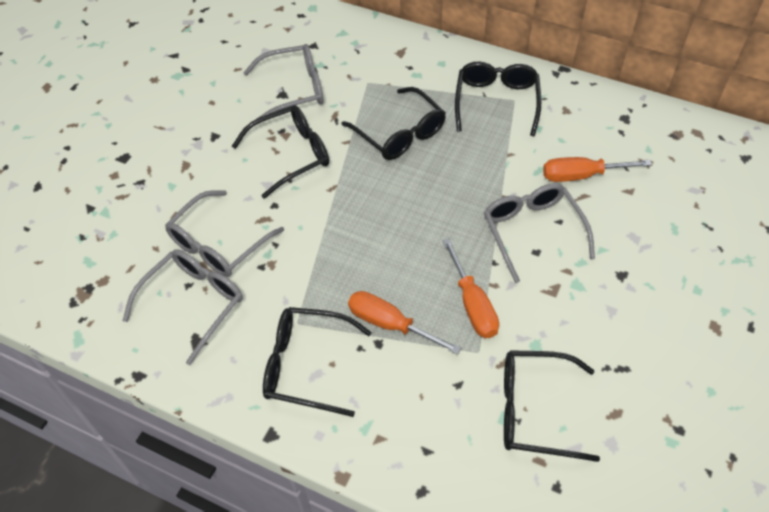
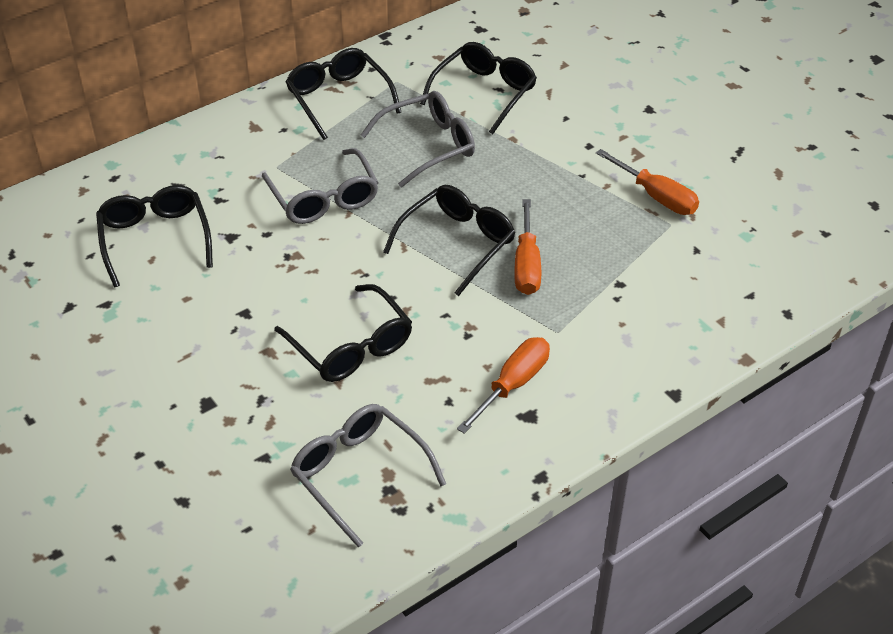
grey glasses: 4 -> 3

